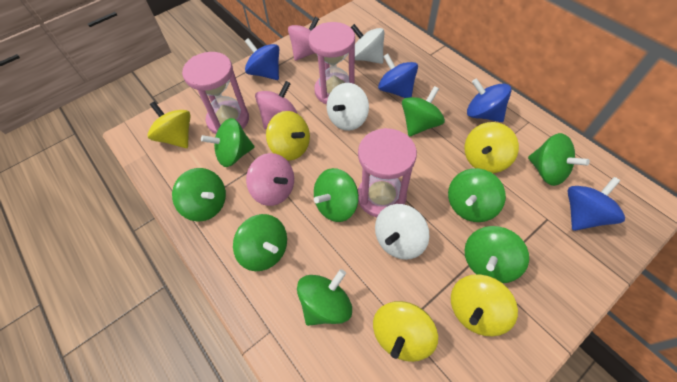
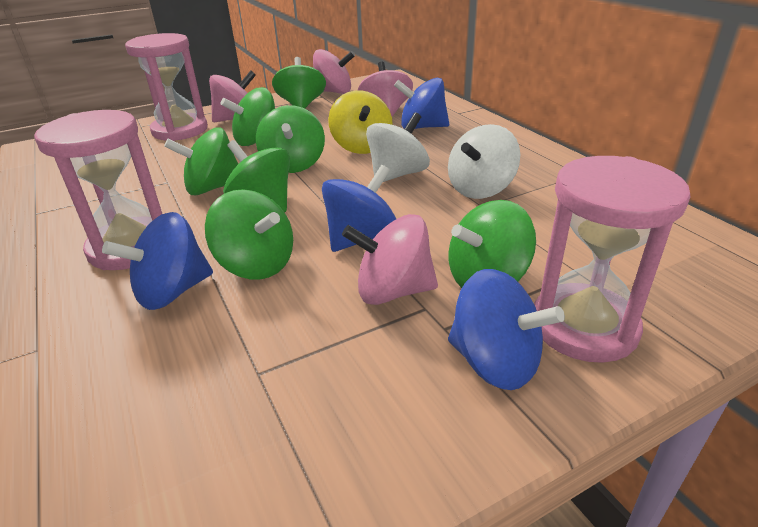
green spinning top: 9 -> 7
pink spinning top: 3 -> 4
white spinning top: 3 -> 2
yellow spinning top: 5 -> 1

